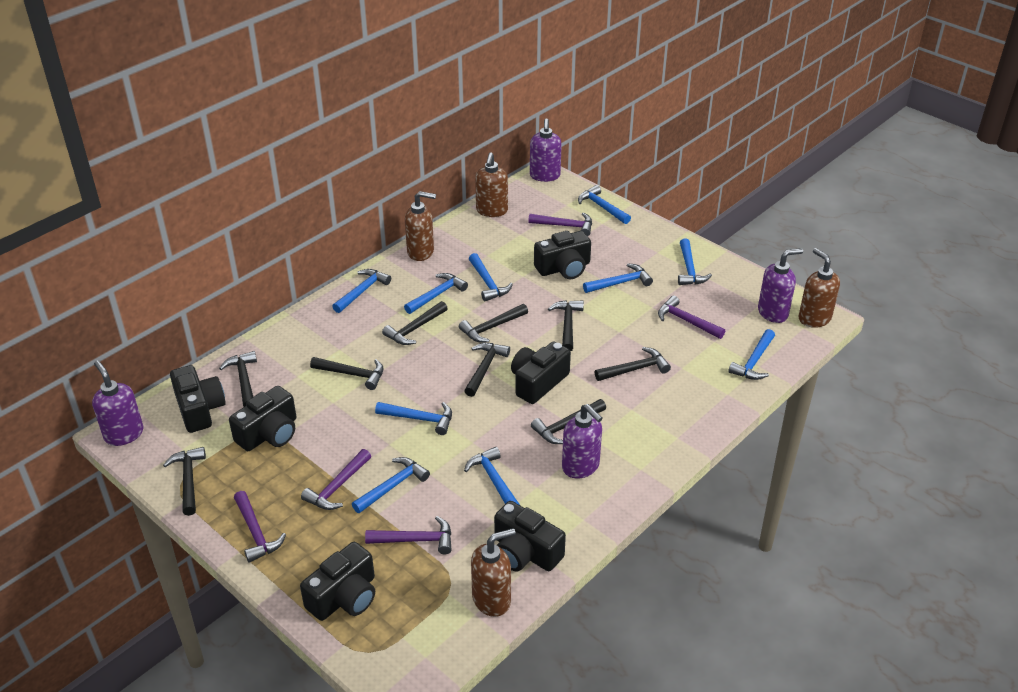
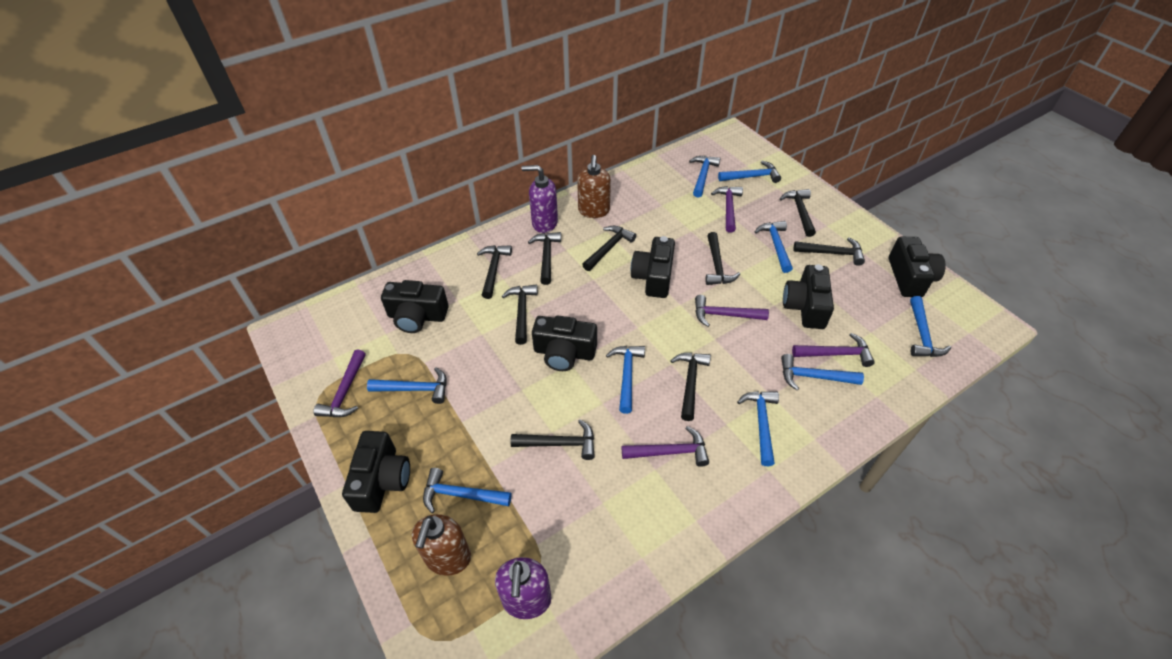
blue hammer: 10 -> 9
brown soap dispenser: 4 -> 2
purple soap dispenser: 4 -> 2

